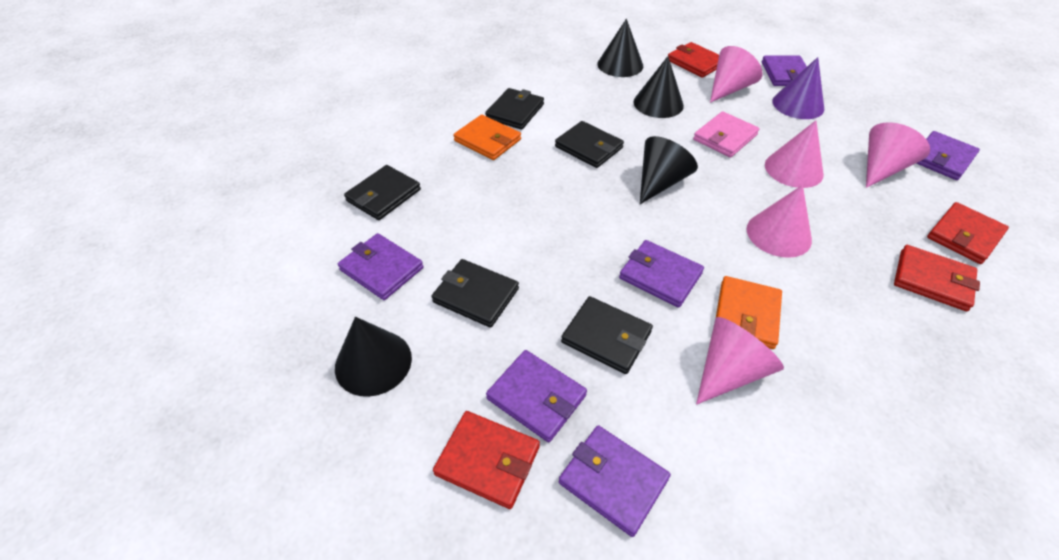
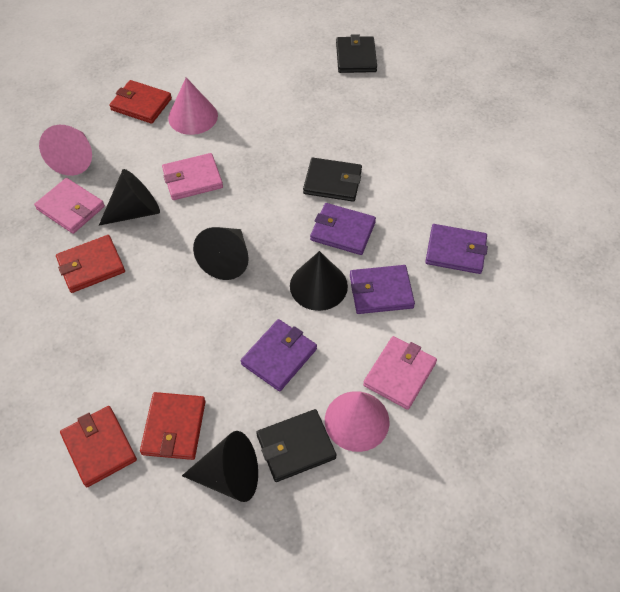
black wallet: 5 -> 3
orange wallet: 2 -> 0
pink cone: 5 -> 3
pink wallet: 1 -> 3
purple cone: 1 -> 0
purple wallet: 6 -> 4

